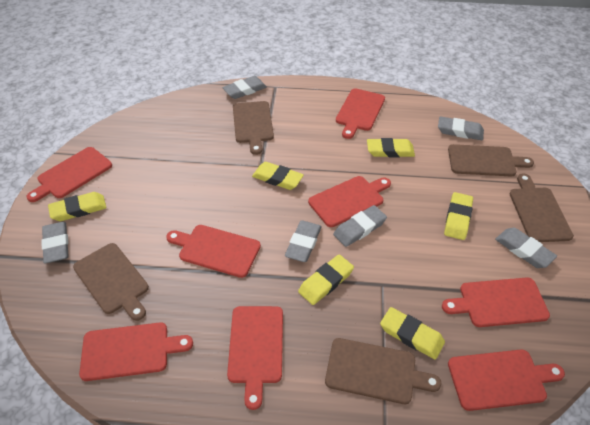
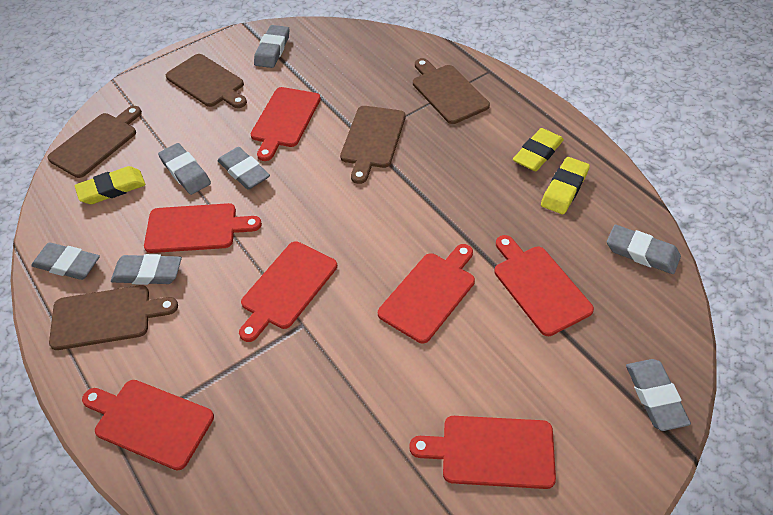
grey eraser: 6 -> 7
red cutting board: 8 -> 7
yellow eraser: 6 -> 3

